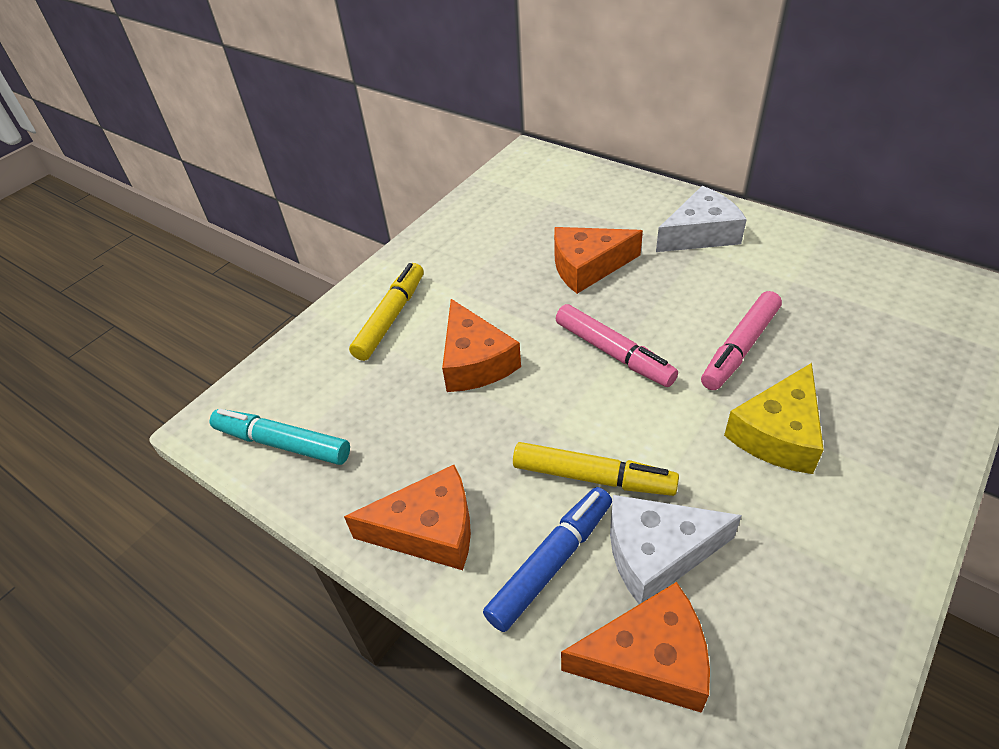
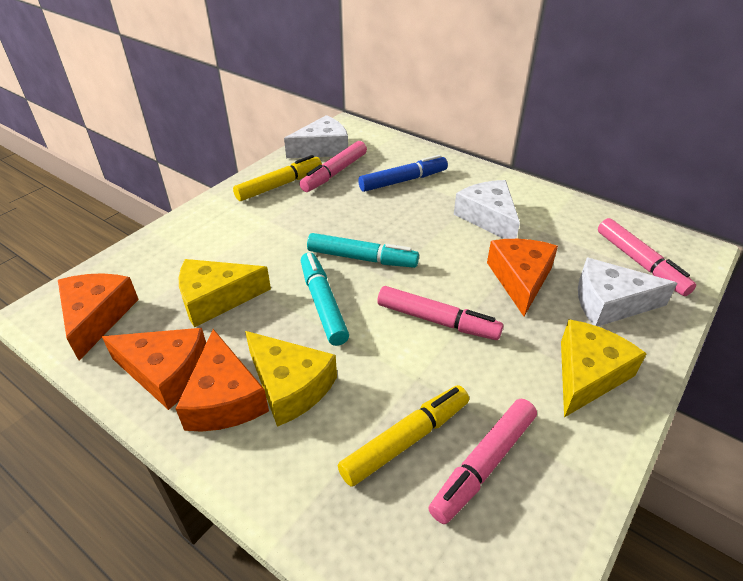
pink marker: 2 -> 4
turquoise marker: 1 -> 2
white cheese: 2 -> 3
yellow cheese: 1 -> 3

